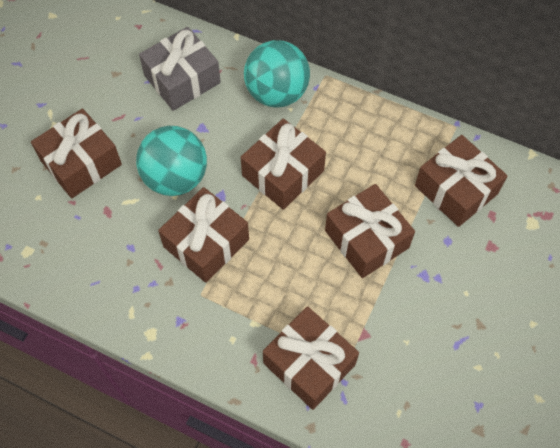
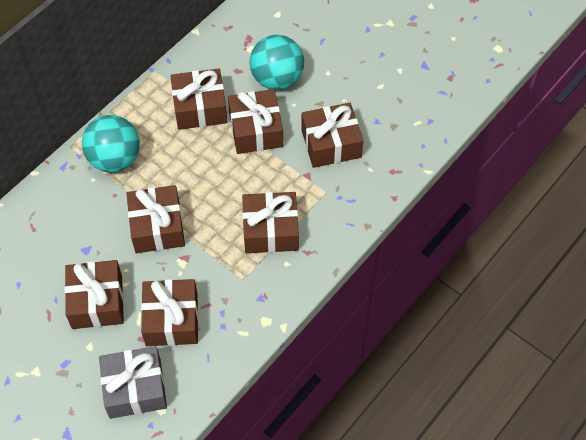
brown gift: 6 -> 7

